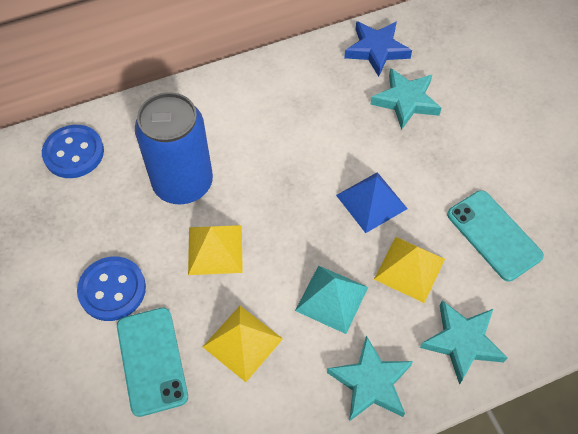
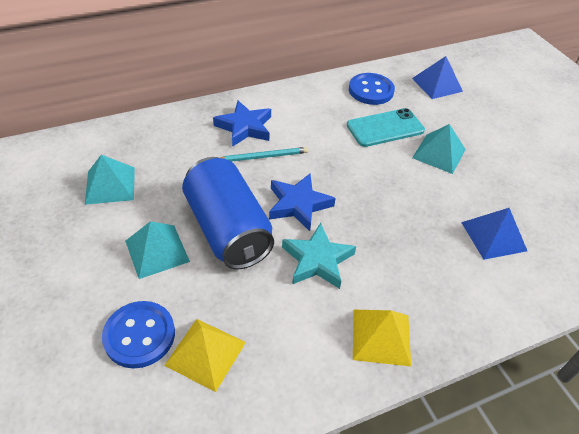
blue pyramid: 1 -> 2
blue star: 1 -> 2
turquoise pencil: 0 -> 1
turquoise phone: 2 -> 1
turquoise pyramid: 1 -> 3
turquoise star: 3 -> 1
yellow pyramid: 3 -> 2

